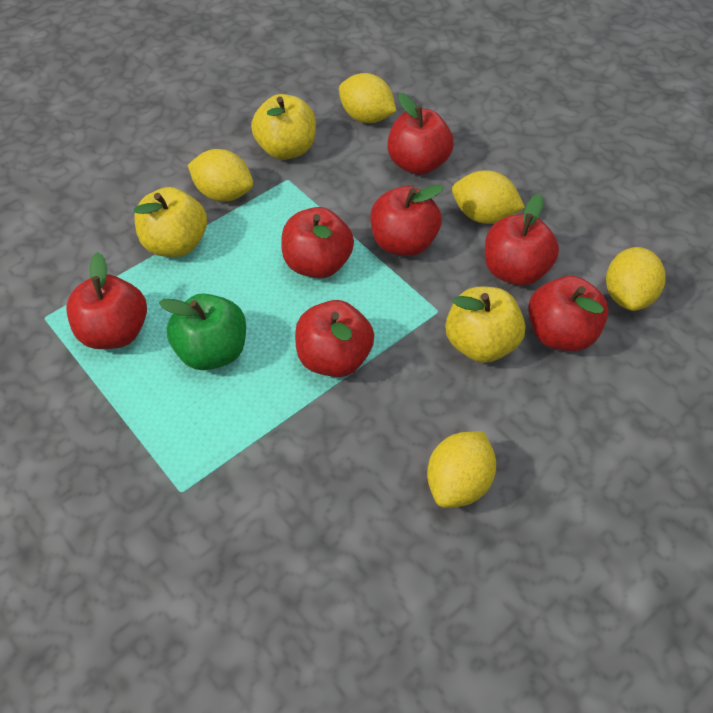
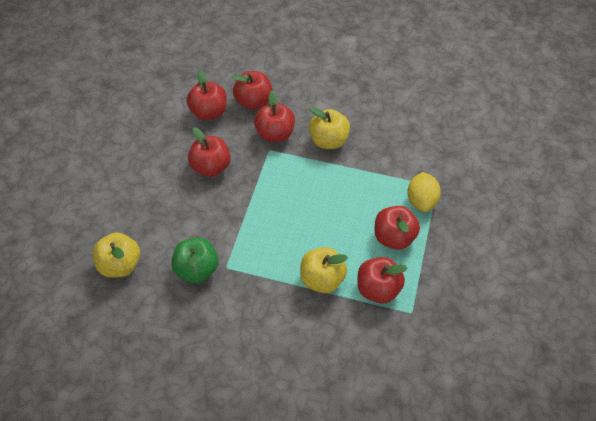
red apple: 7 -> 6
yellow lemon: 5 -> 1

